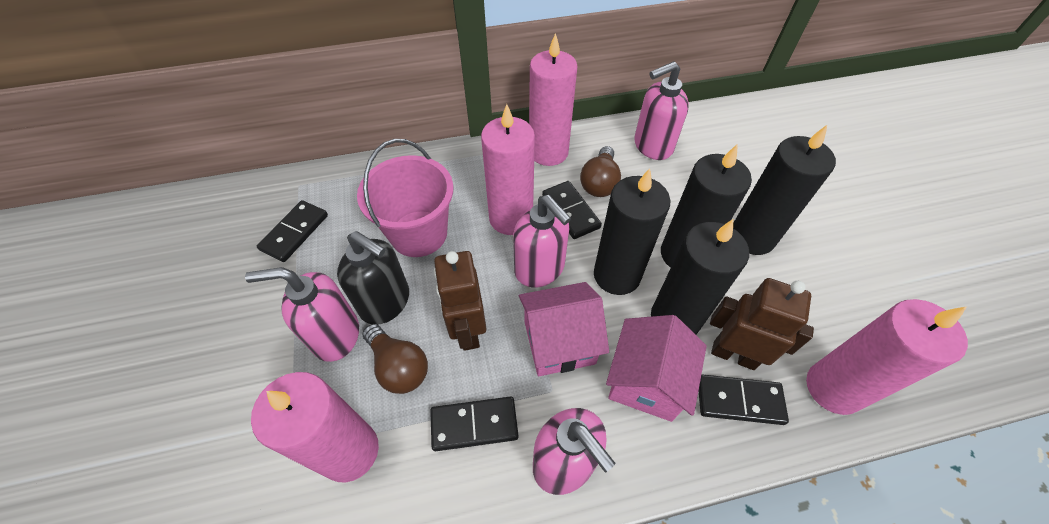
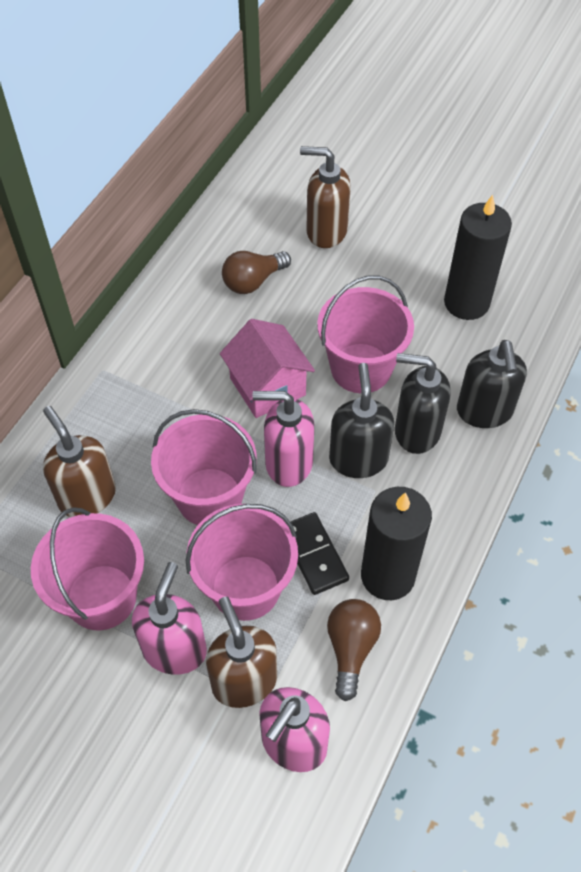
black candle: 4 -> 2
black domino: 4 -> 1
black soap dispenser: 1 -> 3
brown robot: 2 -> 0
brown soap dispenser: 0 -> 3
pink bucket: 1 -> 4
pink candle: 4 -> 0
pink house: 2 -> 1
pink soap dispenser: 4 -> 3

